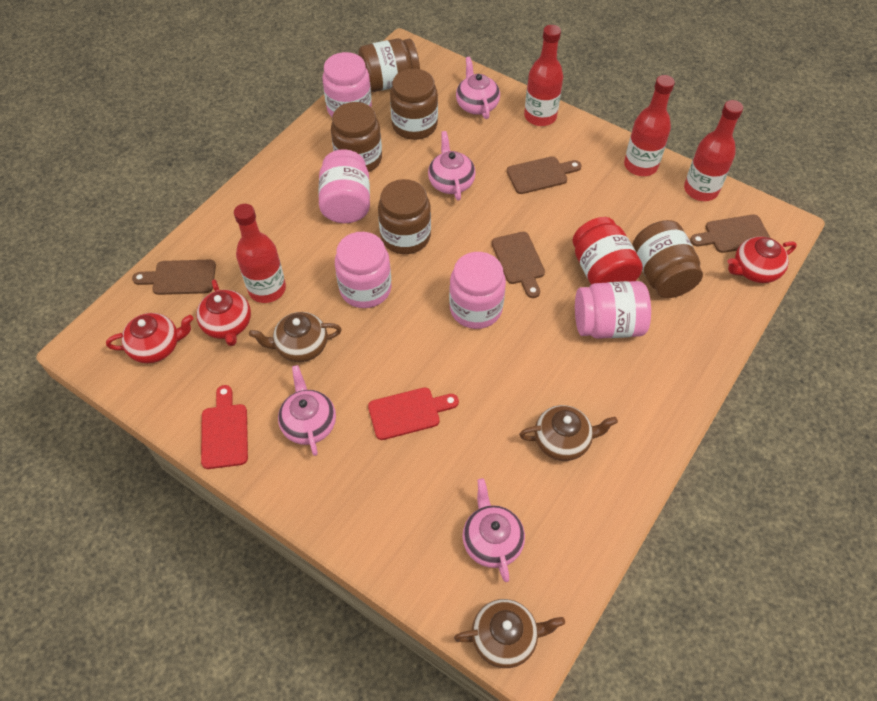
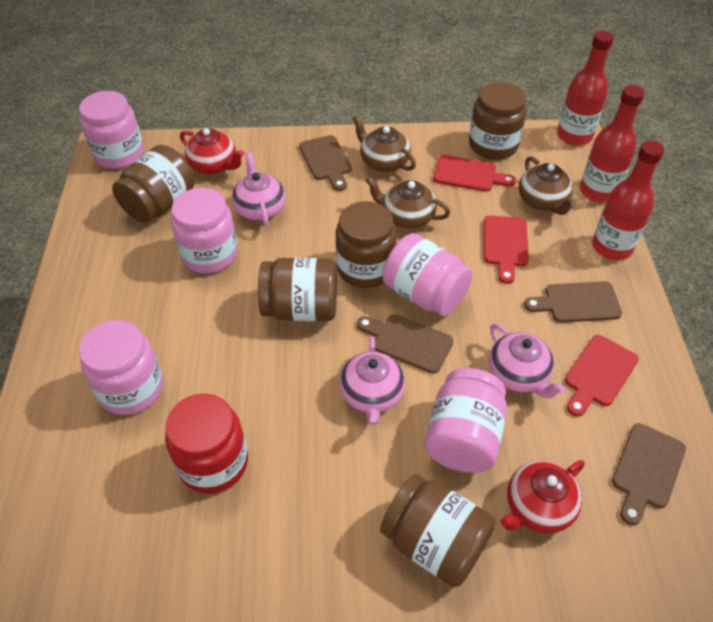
pink teapot: 4 -> 3
red bottle: 4 -> 3
red cutting board: 2 -> 3
red teapot: 3 -> 2

